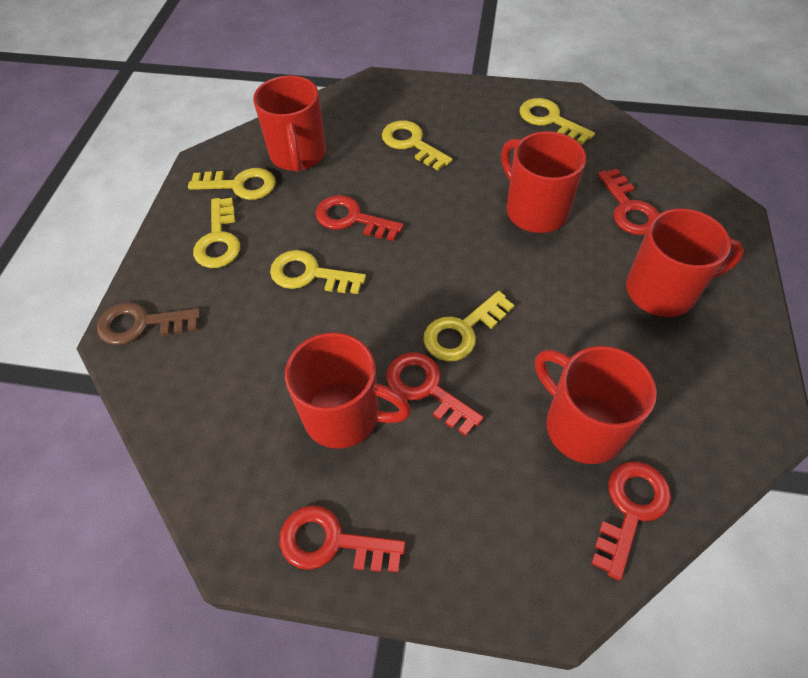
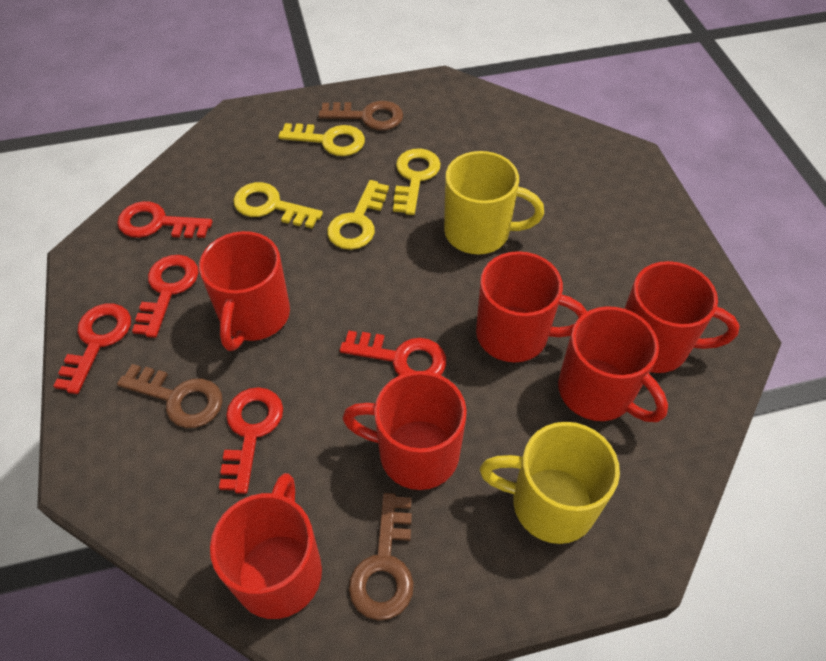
brown key: 1 -> 3
red mug: 5 -> 6
yellow key: 6 -> 4
yellow mug: 0 -> 2

